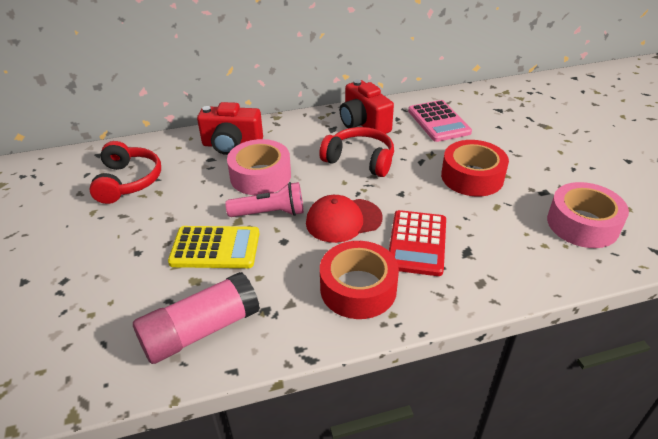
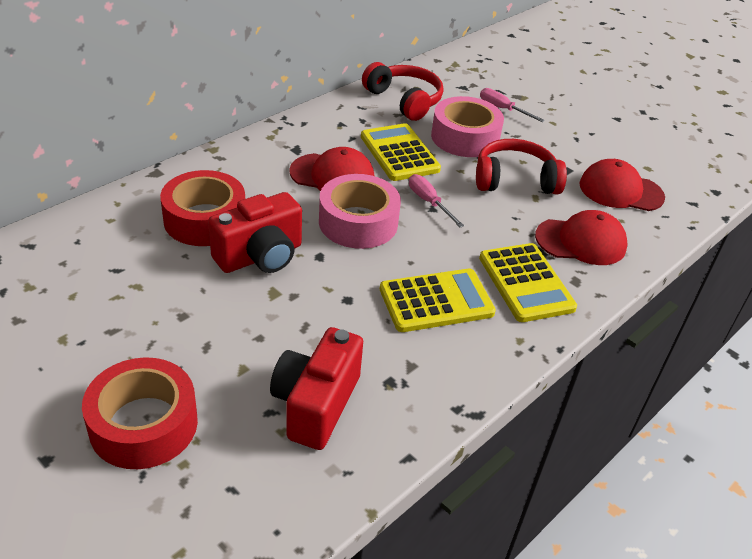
pink calculator: 1 -> 0
pink flashlight: 1 -> 0
pink glue stick: 1 -> 0
pink screwdriver: 0 -> 2
red calculator: 1 -> 0
red cap: 1 -> 3
yellow calculator: 1 -> 3

